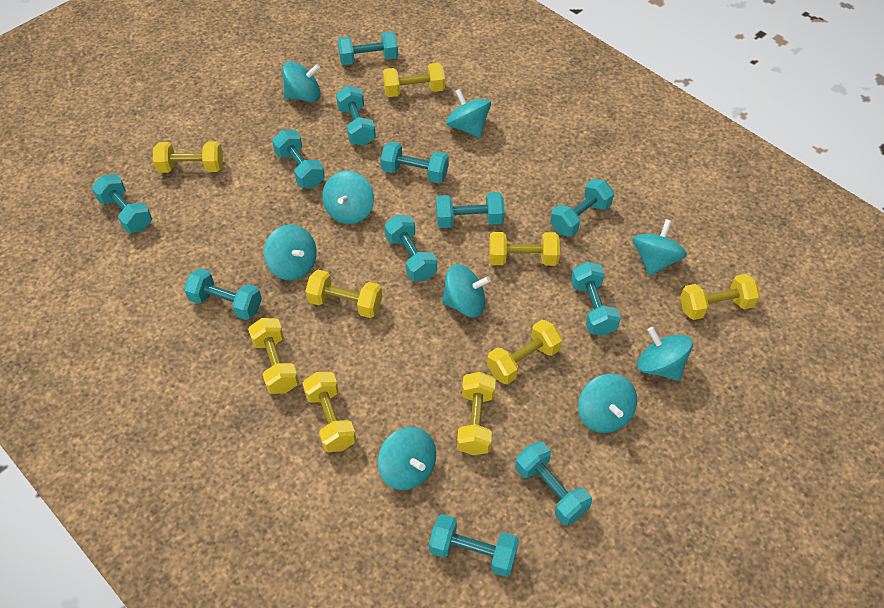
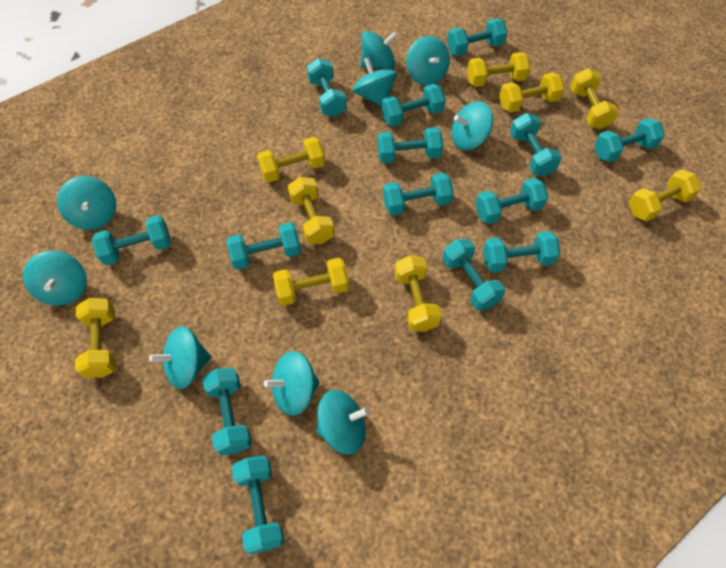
turquoise dumbbell: 12 -> 14

